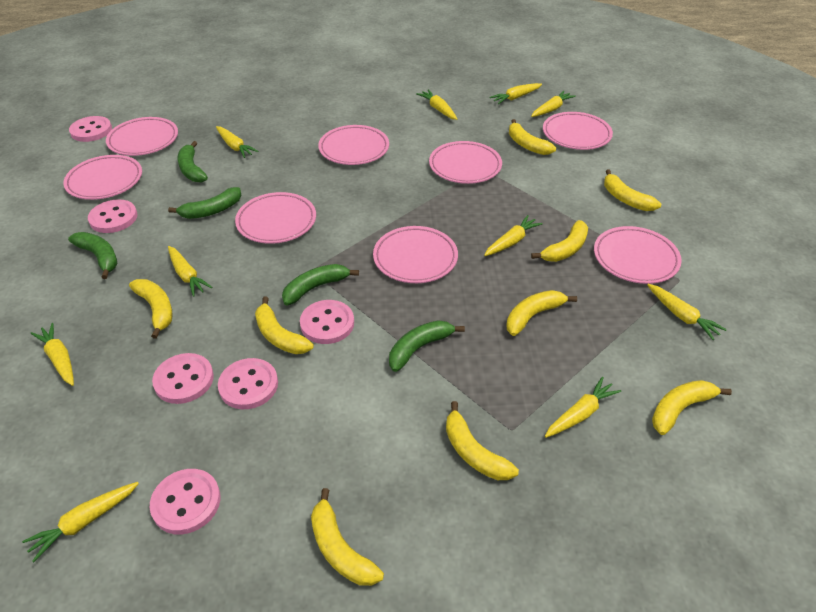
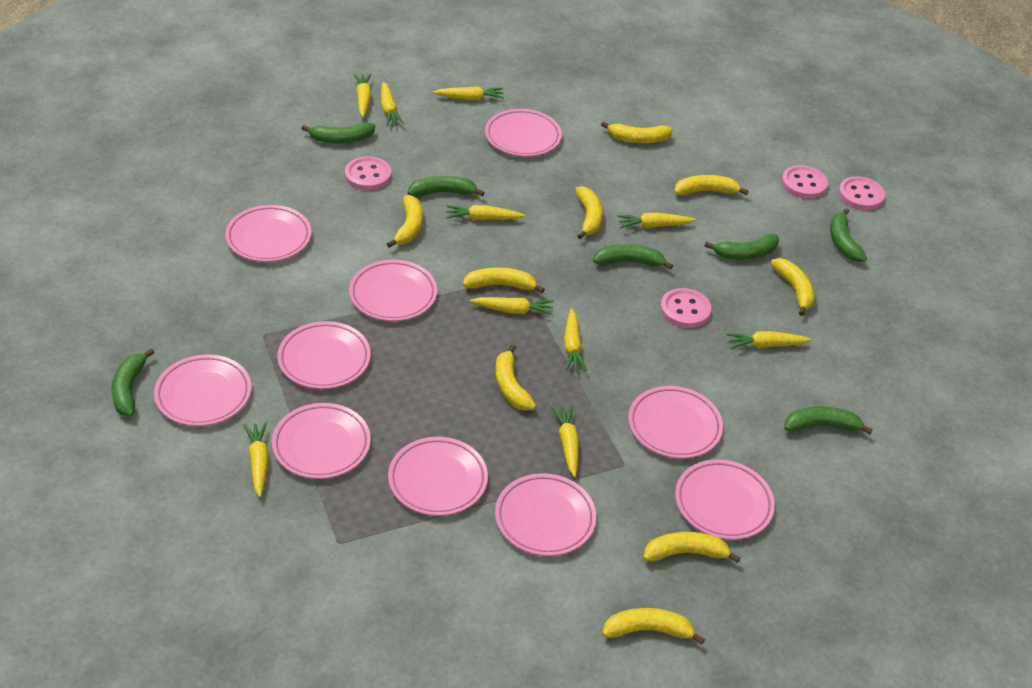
green banana: 5 -> 7
pink button: 6 -> 4
pink plate: 8 -> 10

